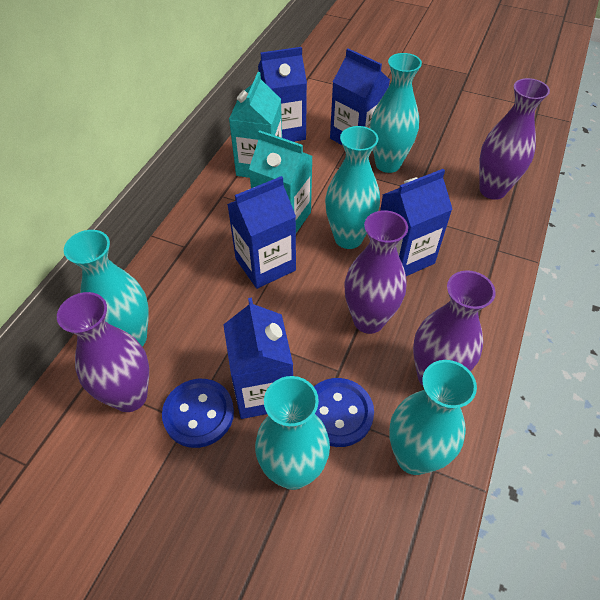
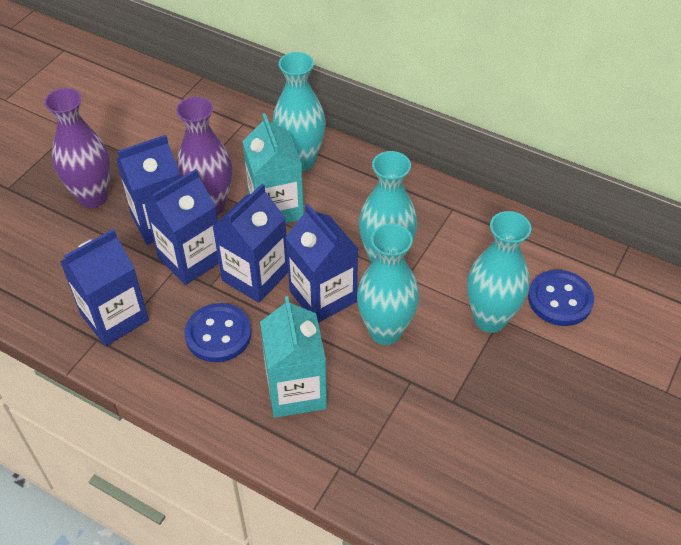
purple vase: 4 -> 2
turquoise vase: 5 -> 4

